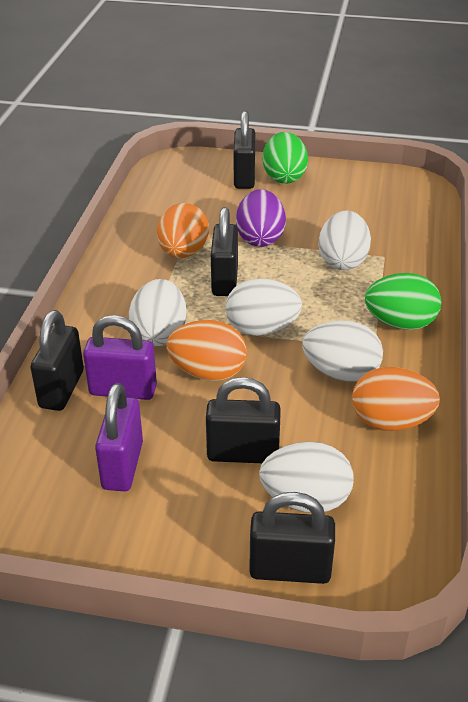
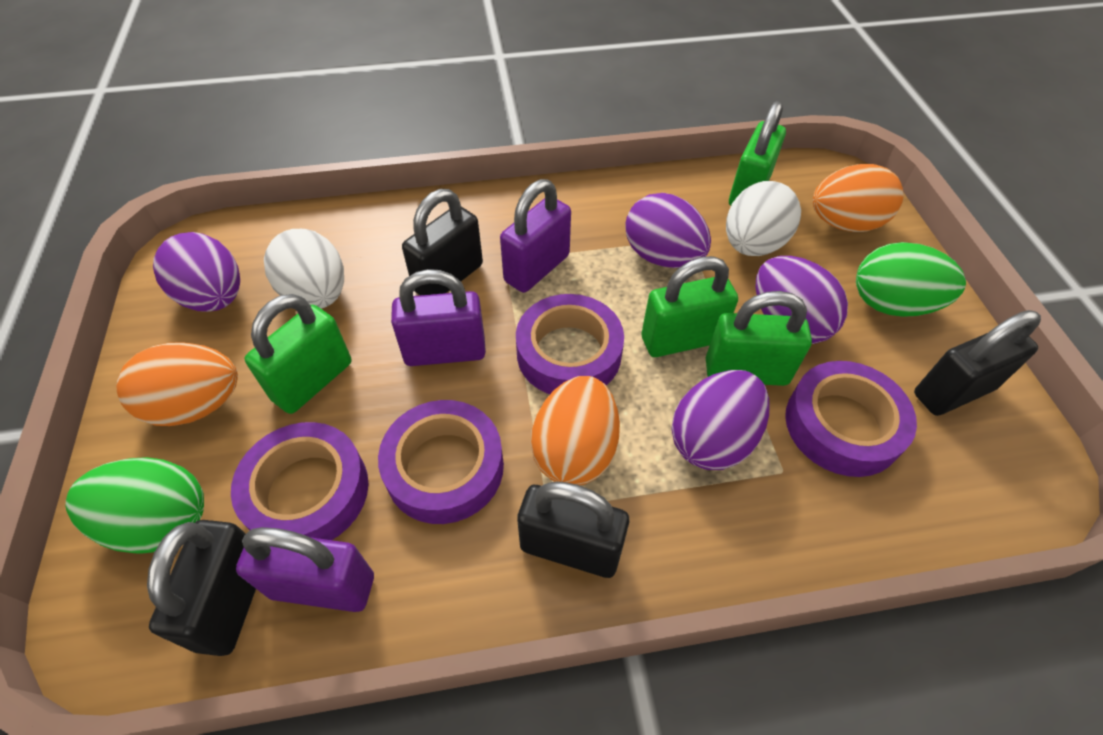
black padlock: 5 -> 4
green padlock: 0 -> 4
purple egg: 1 -> 4
purple padlock: 2 -> 3
purple tape: 0 -> 4
white egg: 5 -> 2

